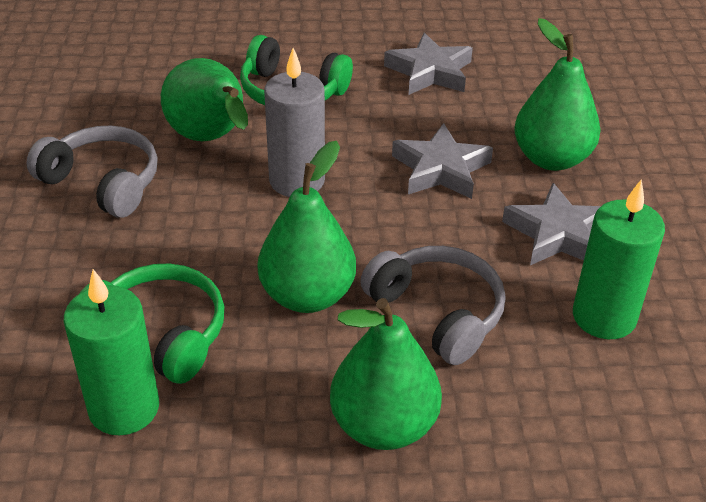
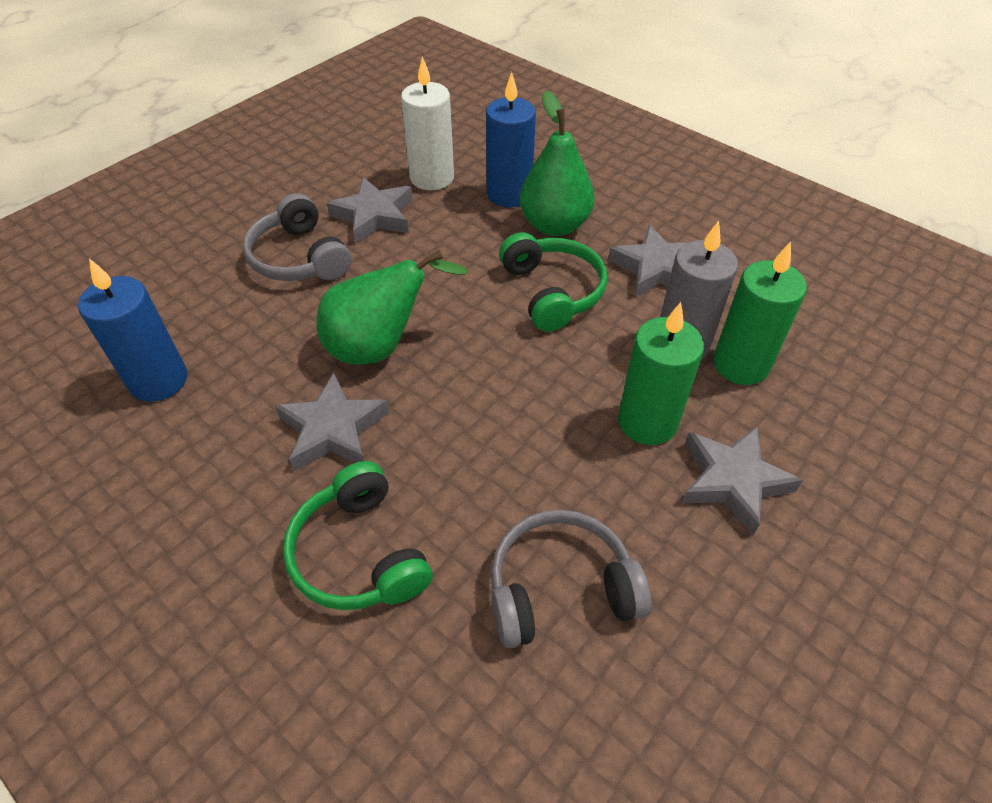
blue candle: 0 -> 2
green pear: 4 -> 2
grey star: 3 -> 4
white candle: 0 -> 1

